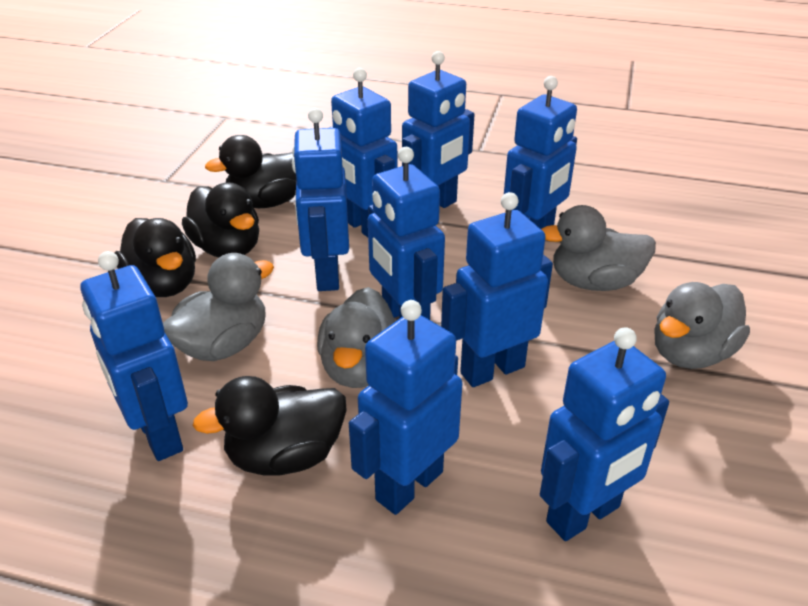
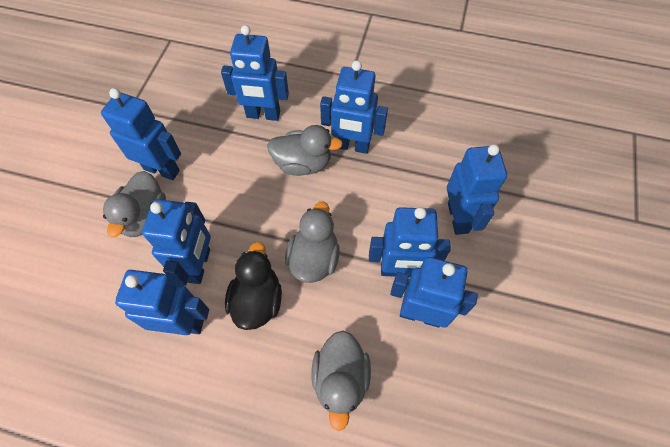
black duck: 4 -> 1
blue robot: 9 -> 8

